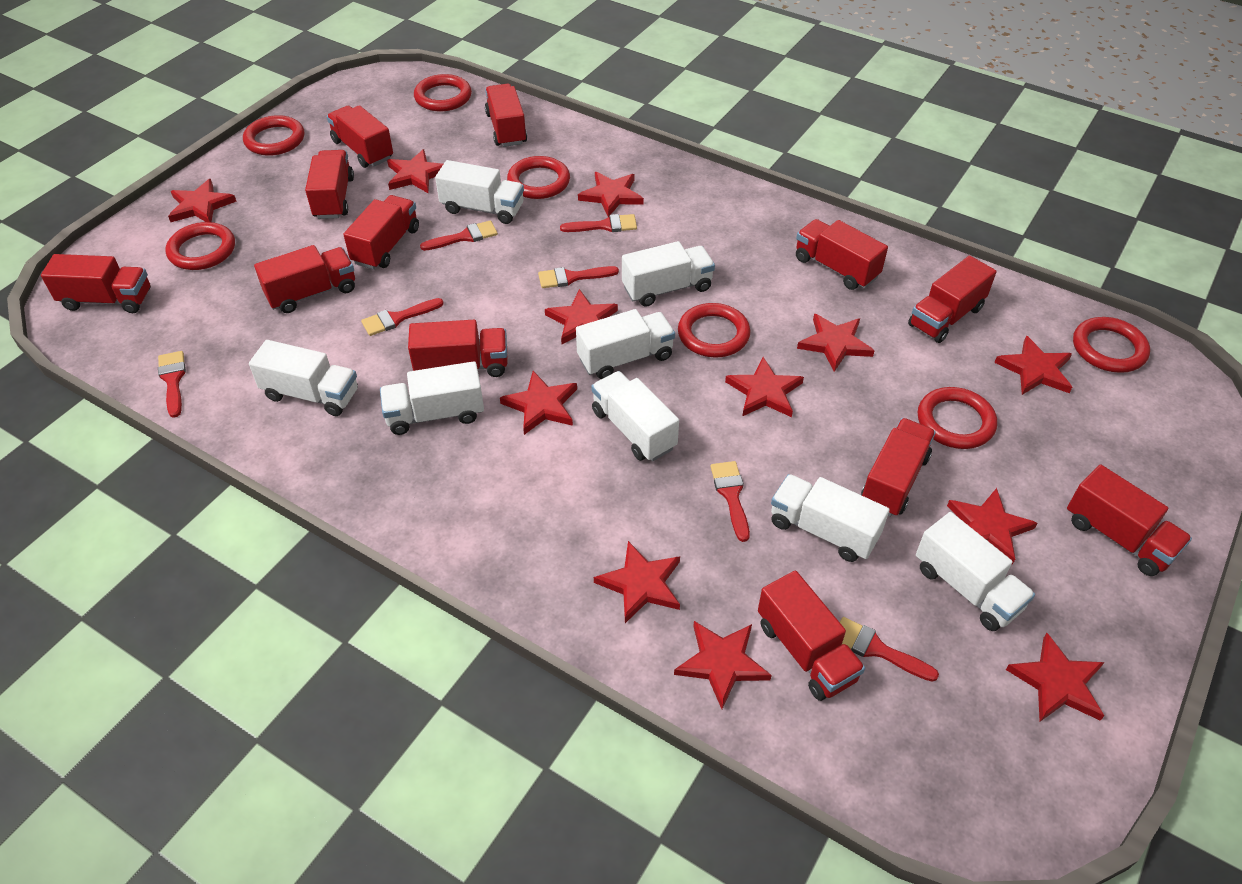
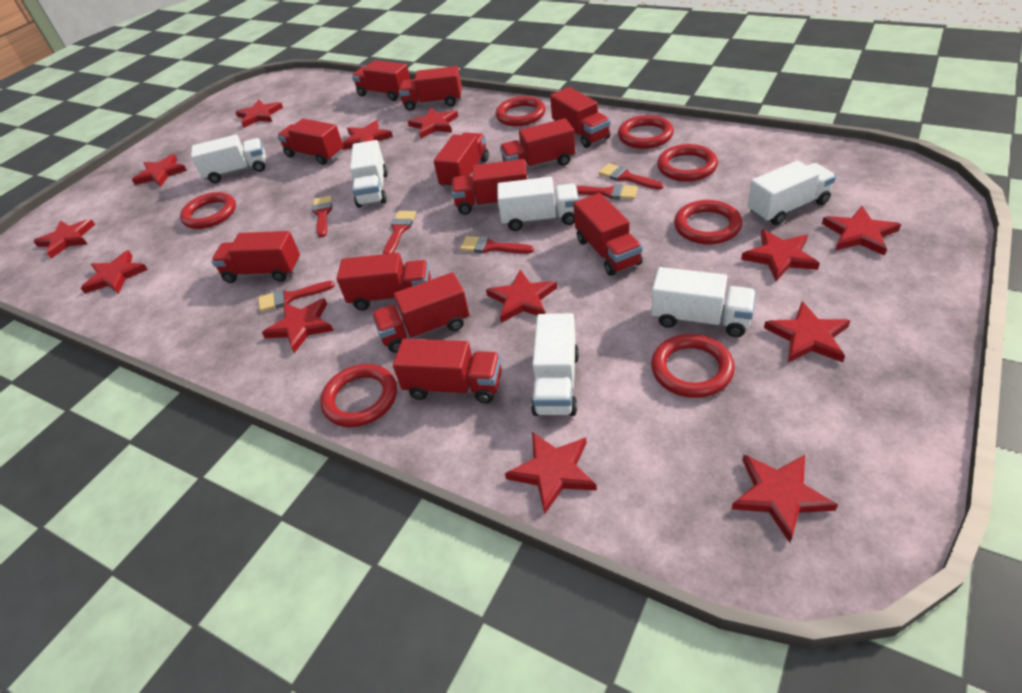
red brush: 7 -> 6
red star: 12 -> 13
white truck: 8 -> 6

